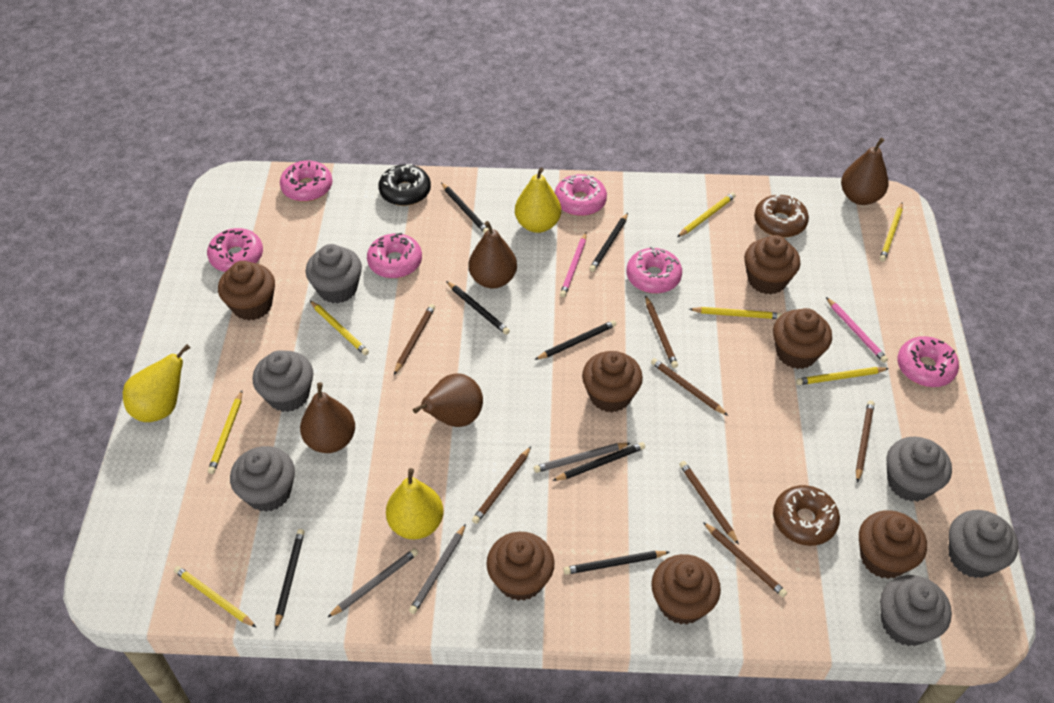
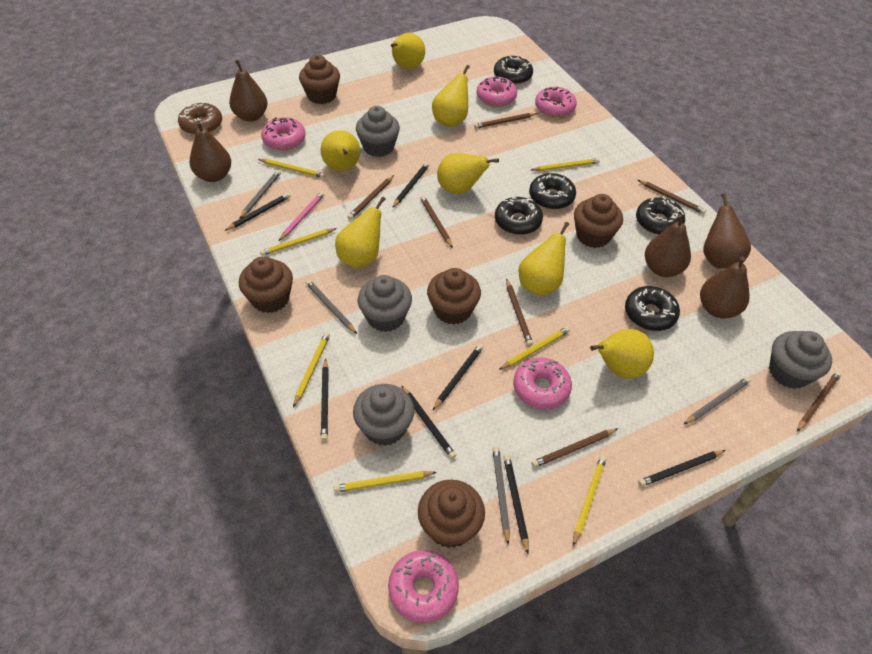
black donut: 1 -> 5
brown cupcake: 7 -> 5
brown donut: 2 -> 1
brown pear: 4 -> 5
grey cupcake: 6 -> 4
grey pencil: 3 -> 4
pink donut: 6 -> 5
pink pencil: 2 -> 1
yellow pear: 3 -> 7

